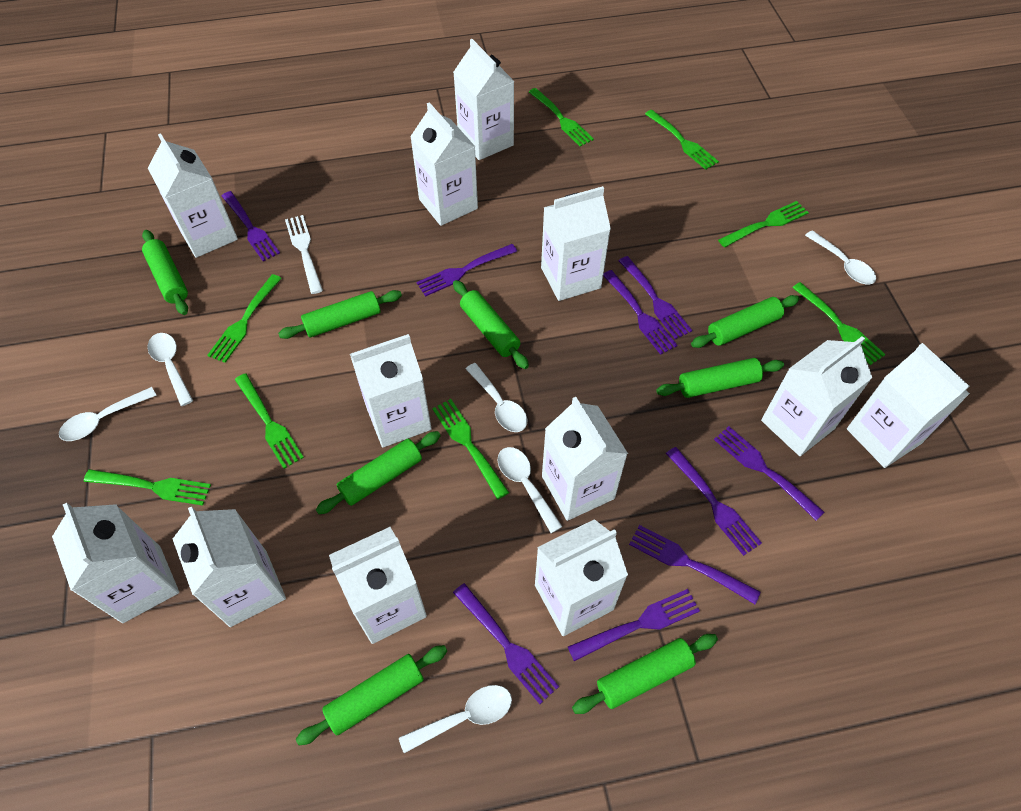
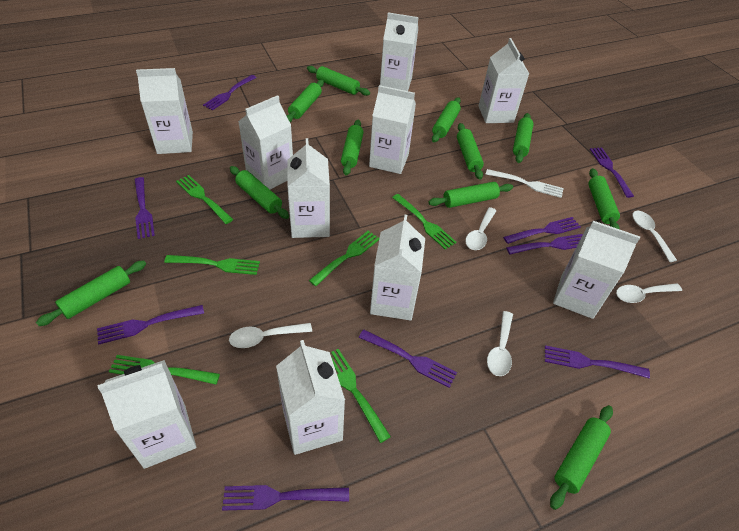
green fork: 8 -> 6
green rolling pin: 8 -> 11
white carton: 12 -> 10
white spoon: 6 -> 5

